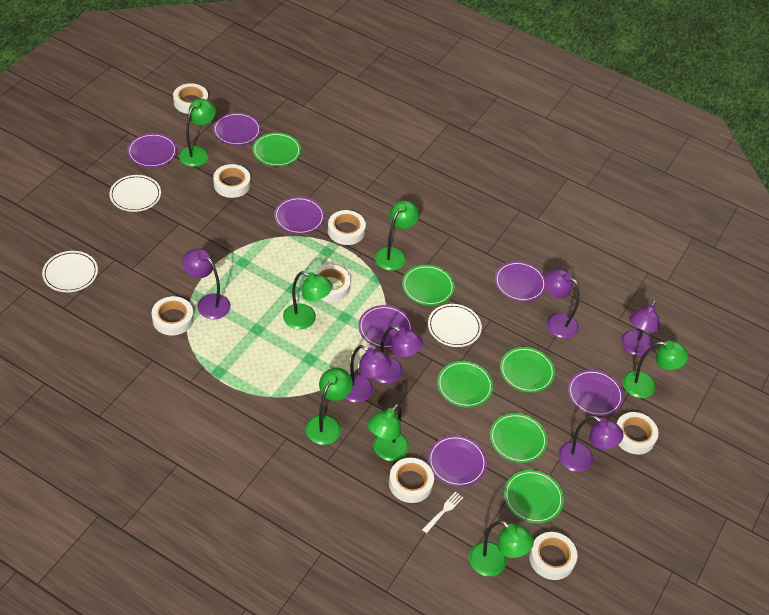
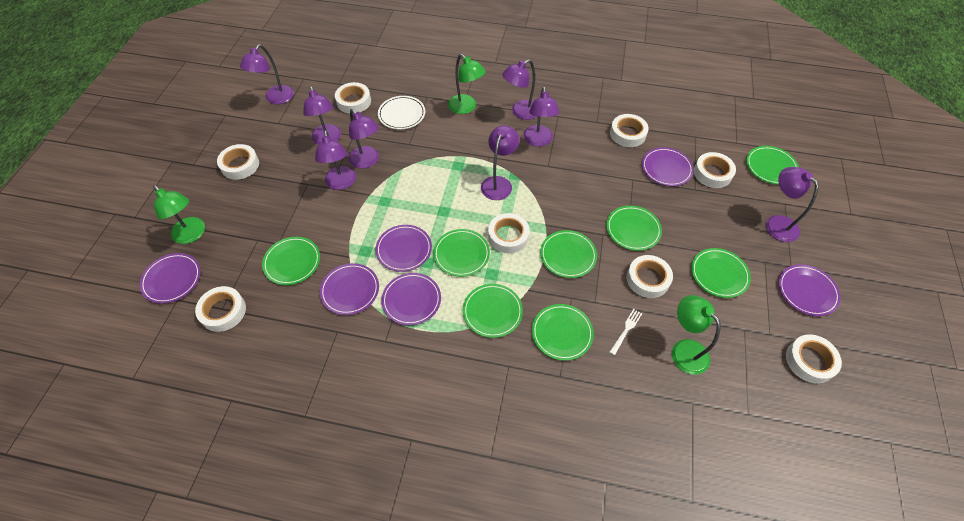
green lamp: 7 -> 3
green plate: 6 -> 8
purple lamp: 6 -> 8
purple plate: 7 -> 6
white plate: 3 -> 1

